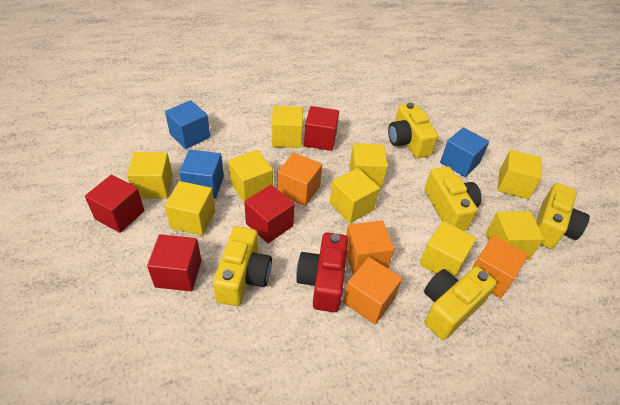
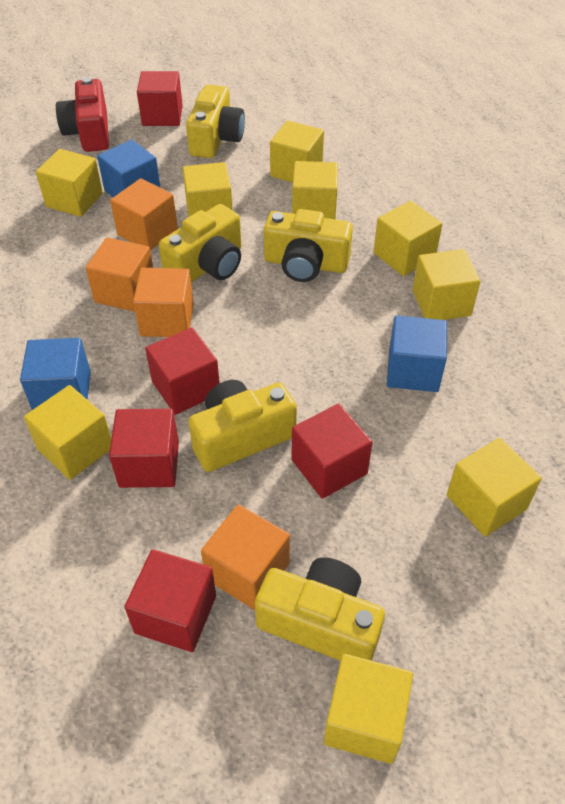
red cube: 4 -> 5

